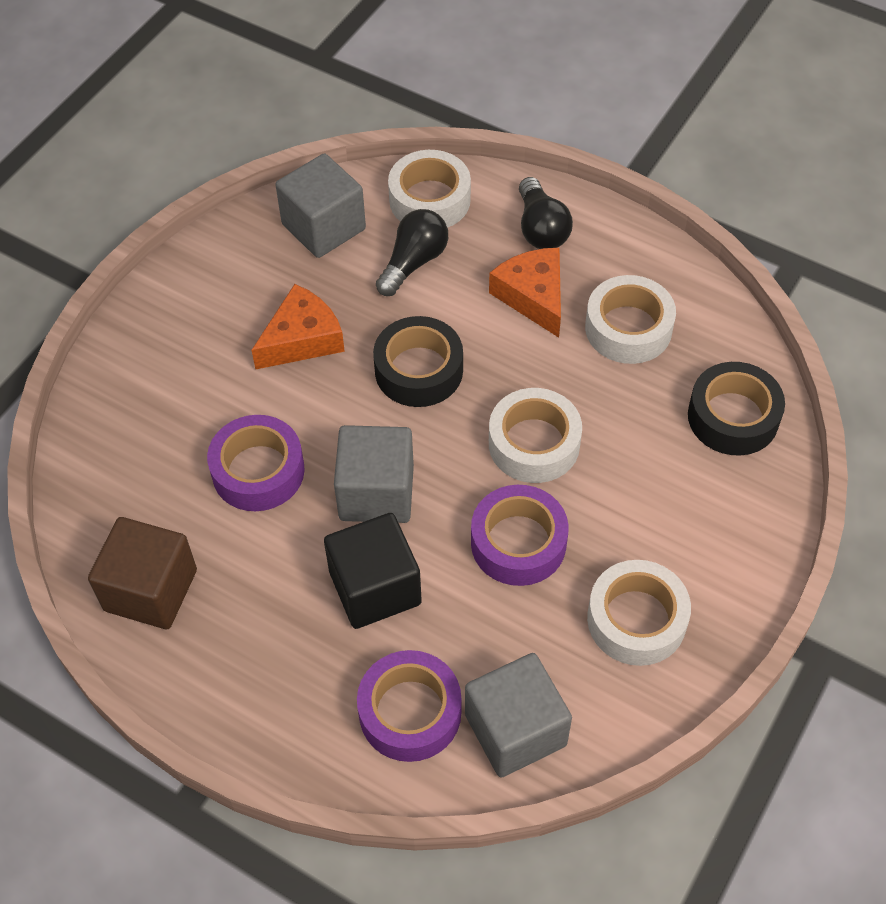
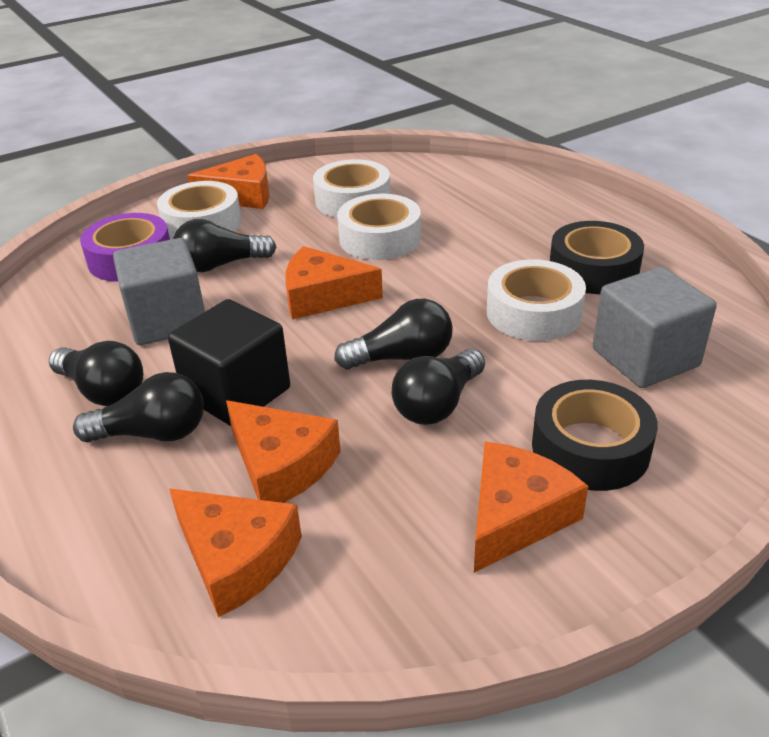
black light bulb: 2 -> 5
brown cube: 1 -> 0
grey cube: 3 -> 2
orange cheese: 2 -> 5
purple tape: 3 -> 1

